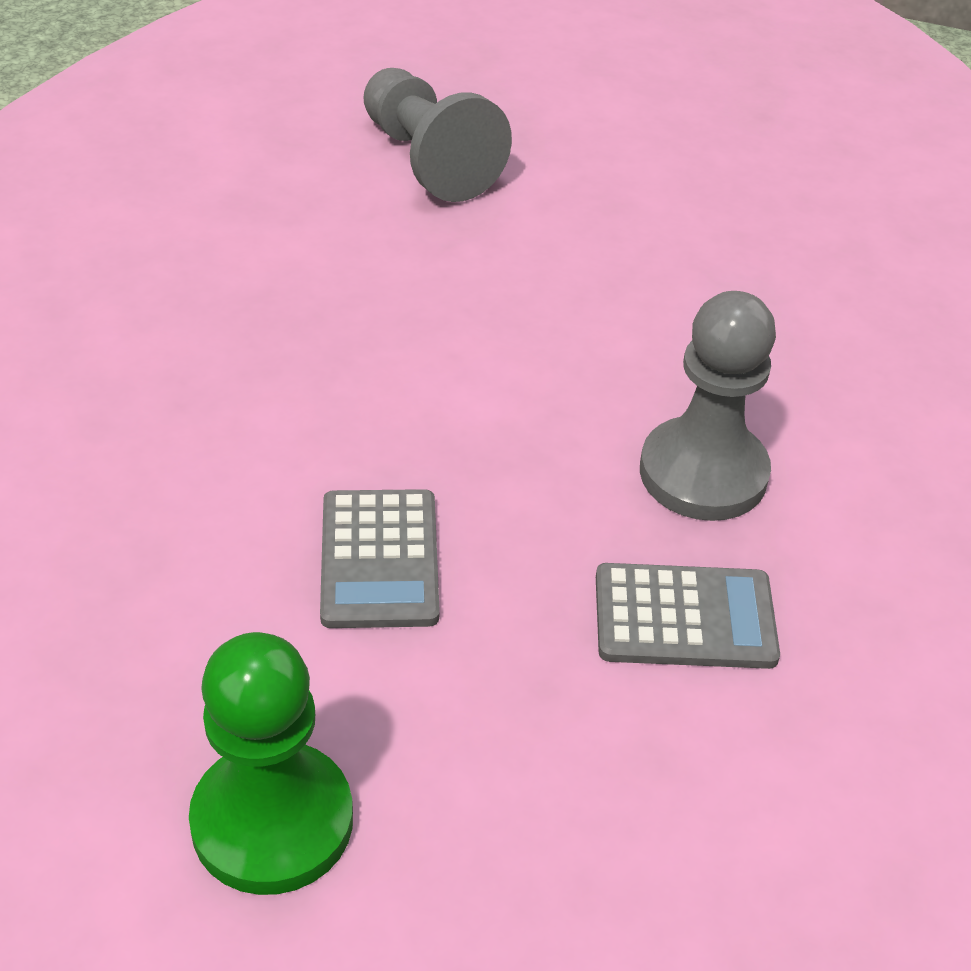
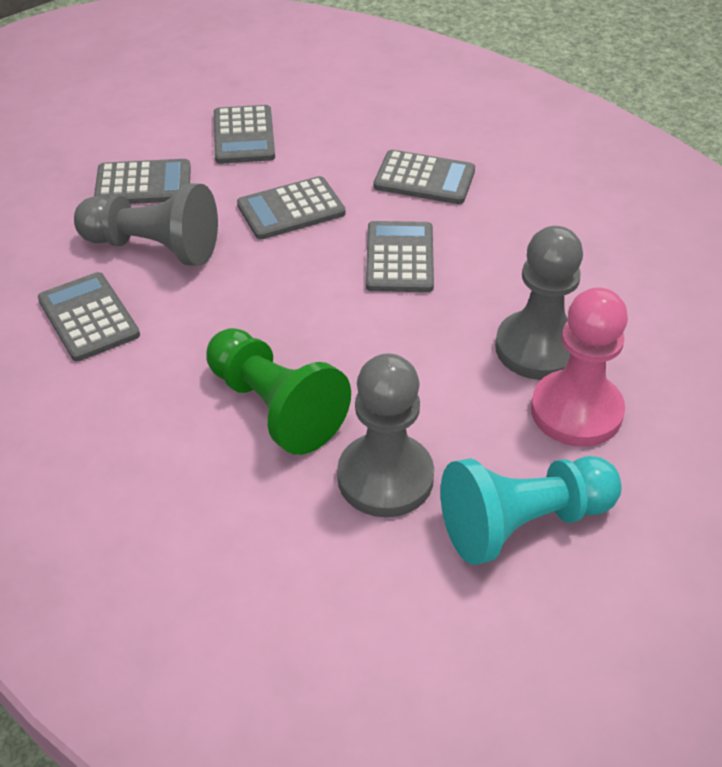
grey calculator: 2 -> 6
grey pawn: 2 -> 3
pink pawn: 0 -> 1
turquoise pawn: 0 -> 1

